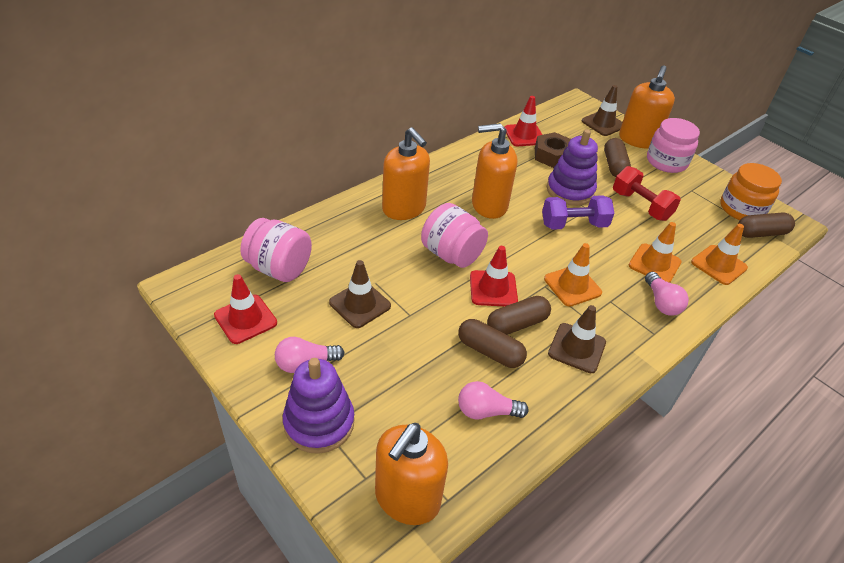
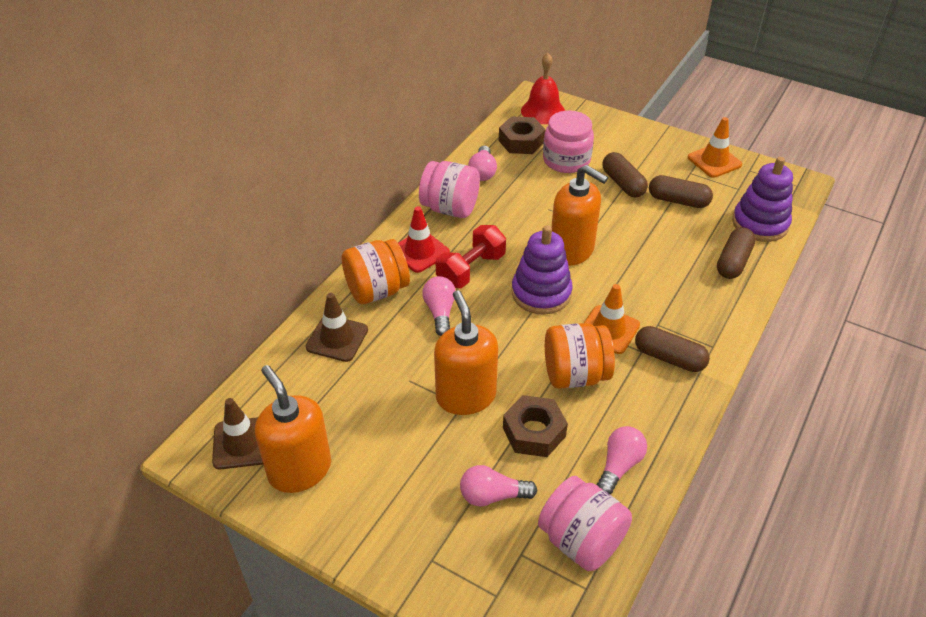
brown nut: 1 -> 2
brown traffic cone: 3 -> 2
orange jar: 1 -> 2
orange soap dispenser: 4 -> 3
orange traffic cone: 3 -> 2
pink light bulb: 3 -> 4
purple dumbbell: 1 -> 0
red bell: 0 -> 1
red traffic cone: 3 -> 1

